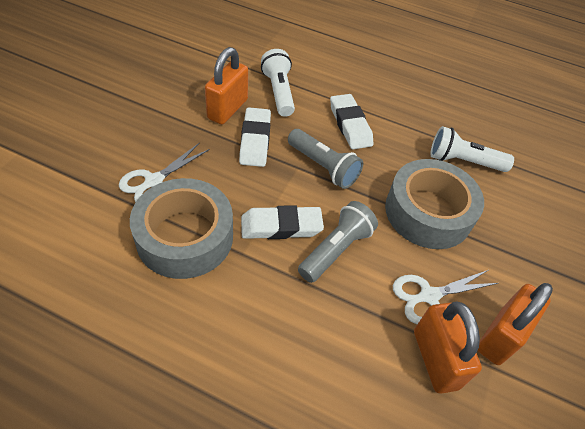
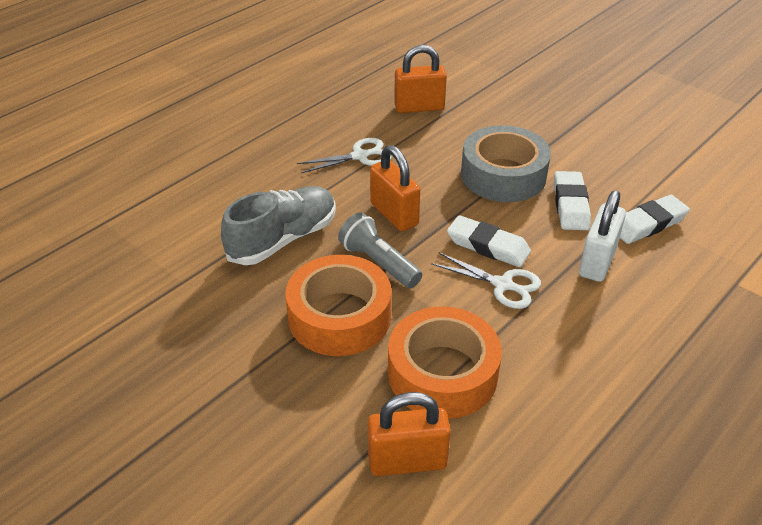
grey flashlight: 2 -> 1
grey shoe: 0 -> 1
grey tape: 2 -> 1
orange tape: 0 -> 2
white flashlight: 2 -> 0
white padlock: 0 -> 1

